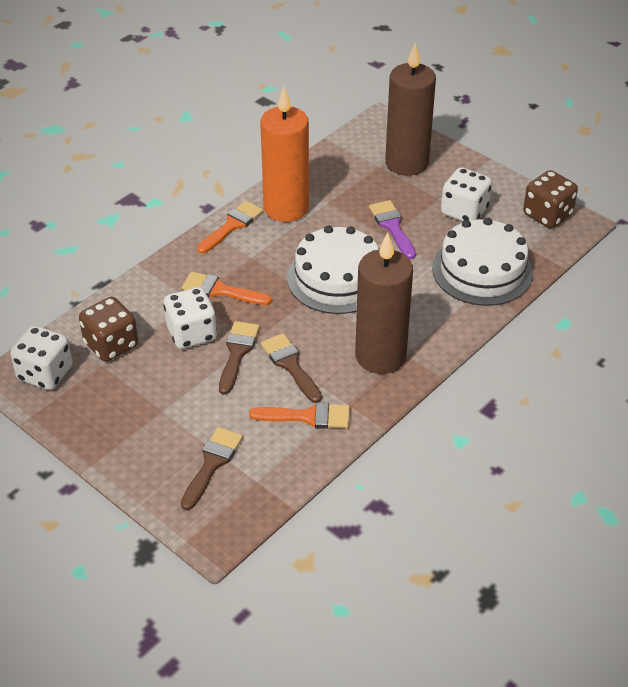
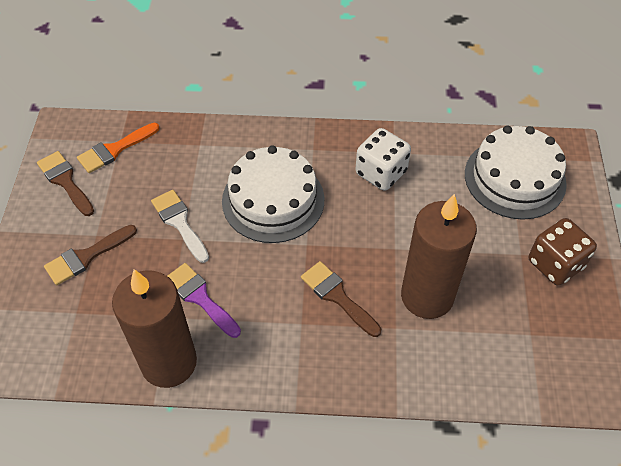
brown dice: 2 -> 1
orange brush: 3 -> 1
orange candle: 1 -> 0
white brush: 0 -> 1
white dice: 3 -> 1

